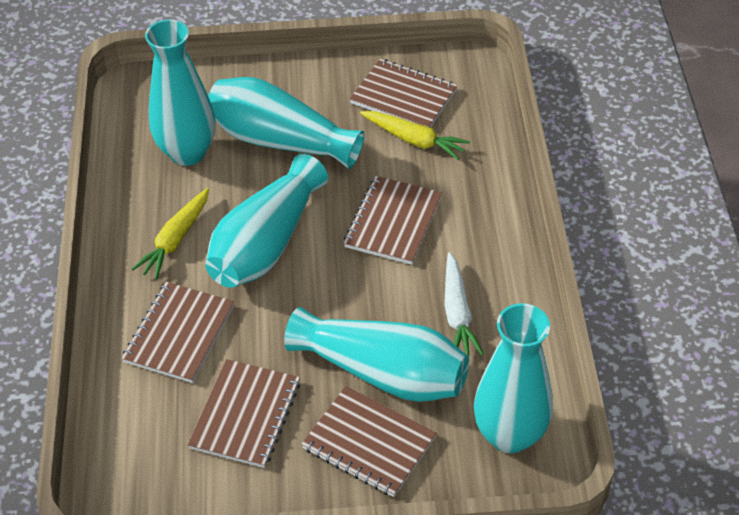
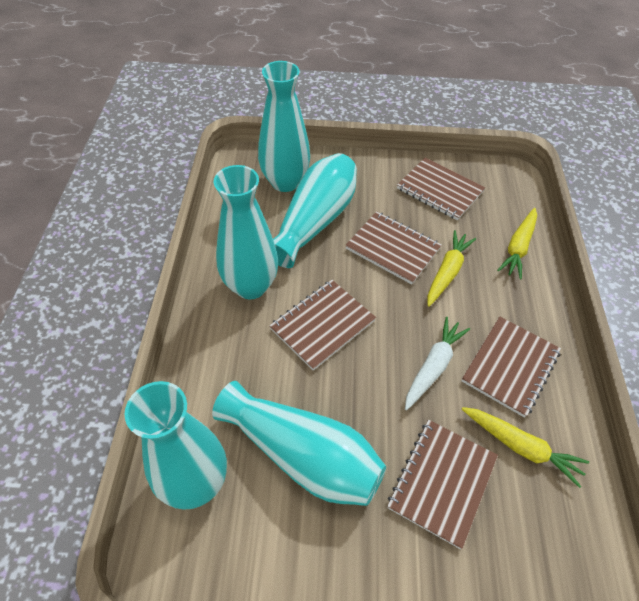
yellow carrot: 2 -> 3

